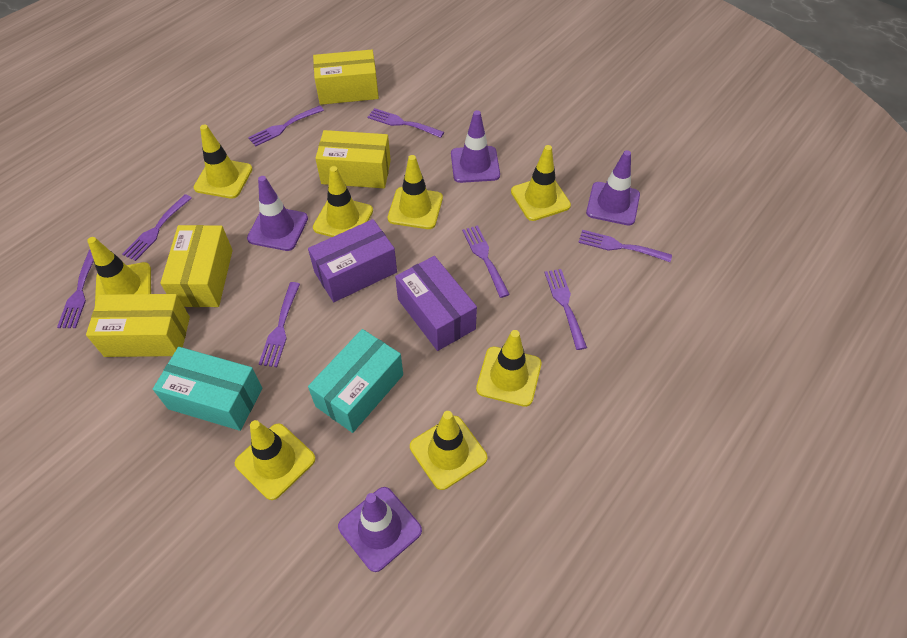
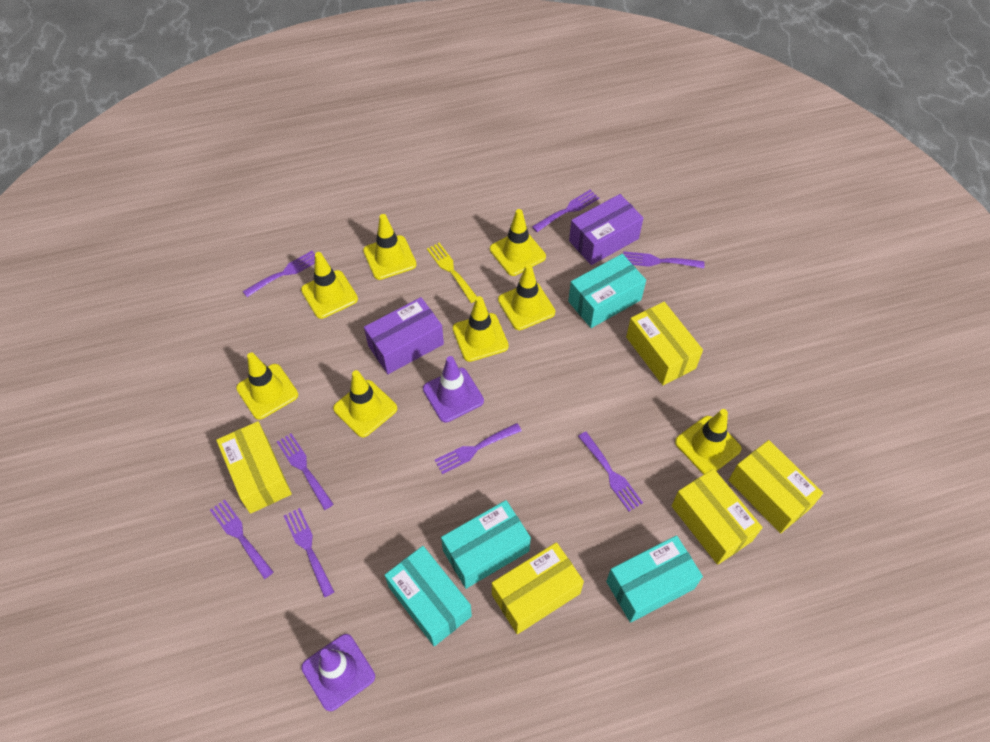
purple traffic cone: 4 -> 2
turquoise box: 2 -> 4
yellow box: 4 -> 5
yellow fork: 0 -> 1

